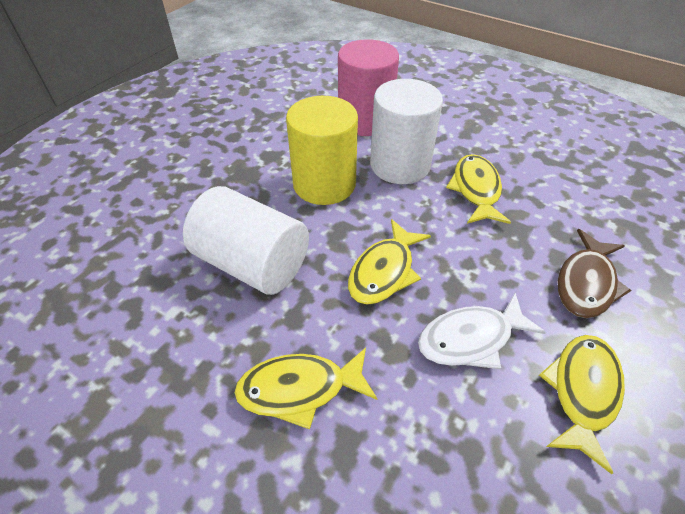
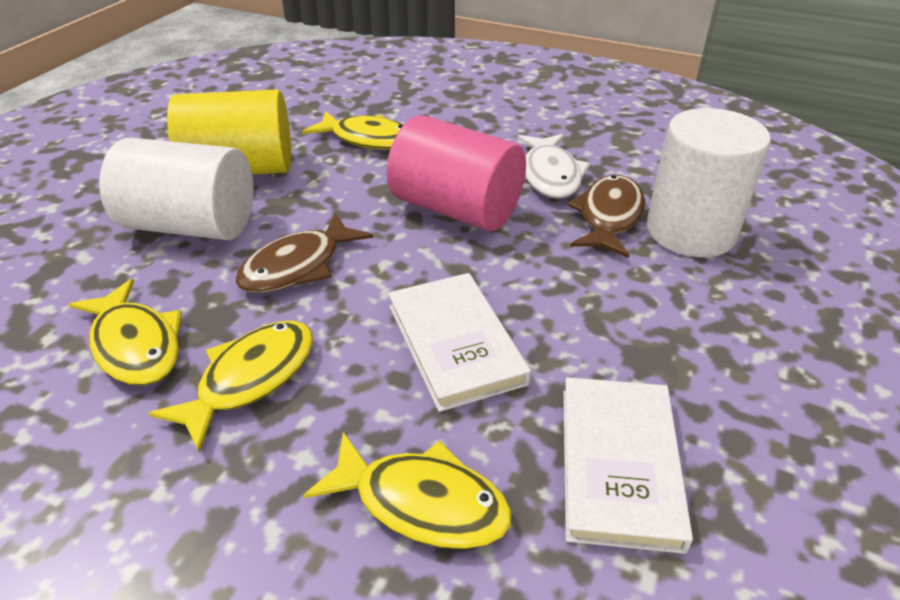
brown fish: 1 -> 2
white book: 0 -> 2

